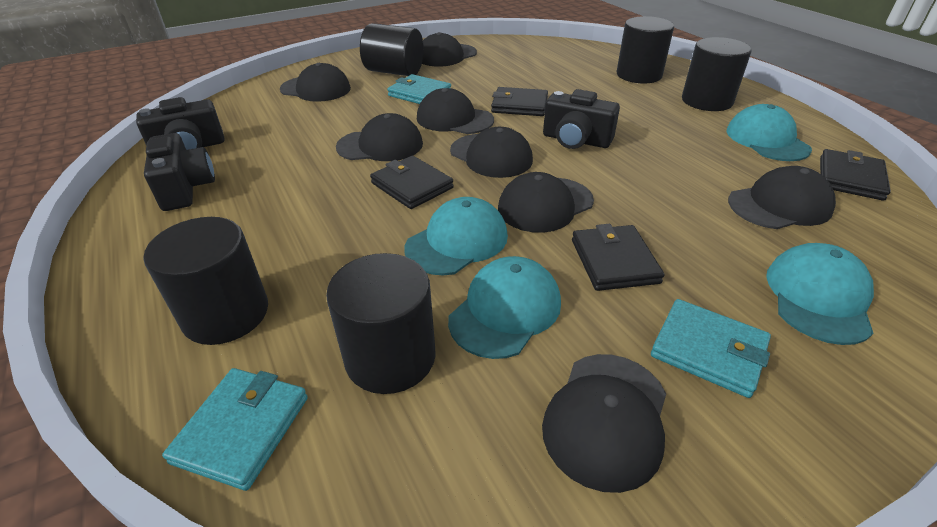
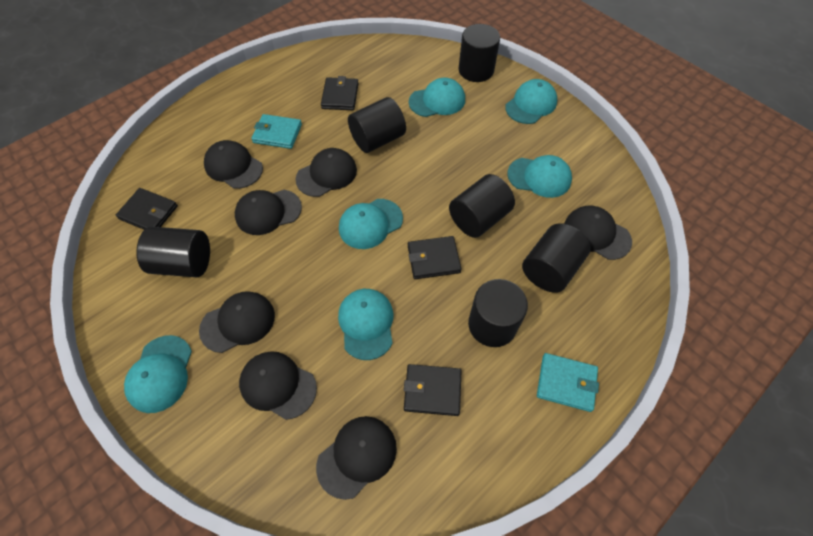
black camera: 3 -> 0
black cap: 8 -> 7
black cylinder: 5 -> 6
turquoise cap: 4 -> 6
turquoise wallet: 3 -> 2

